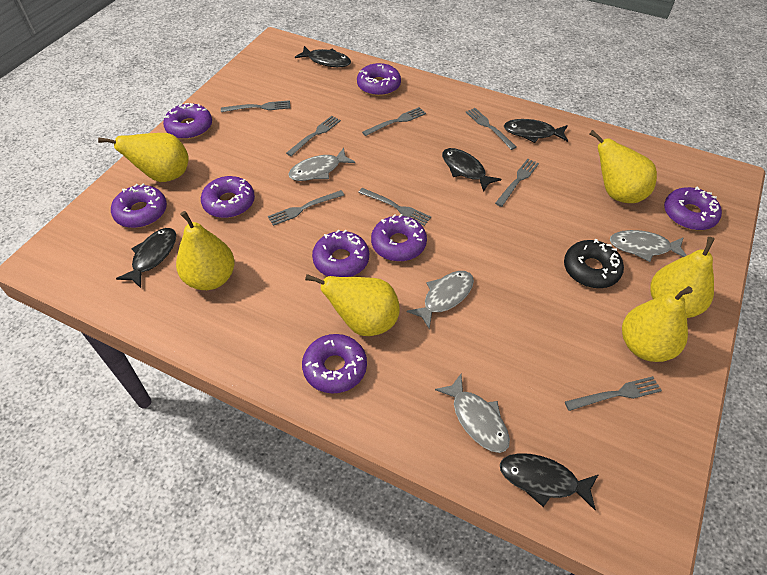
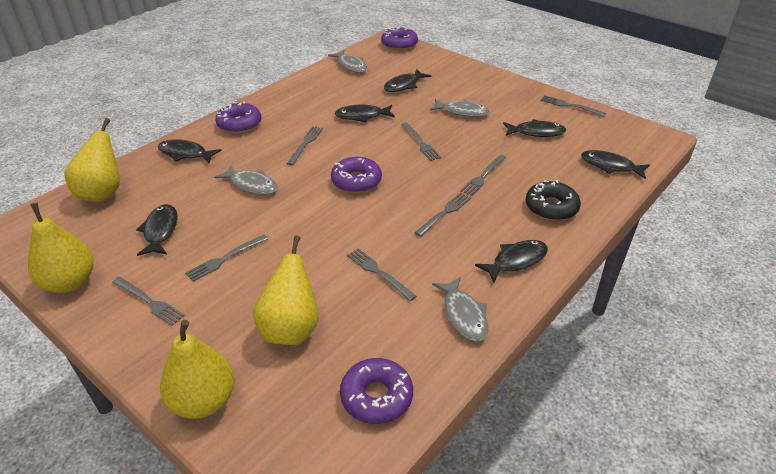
black fish: 5 -> 7
purple donut: 8 -> 4
yellow pear: 6 -> 4

